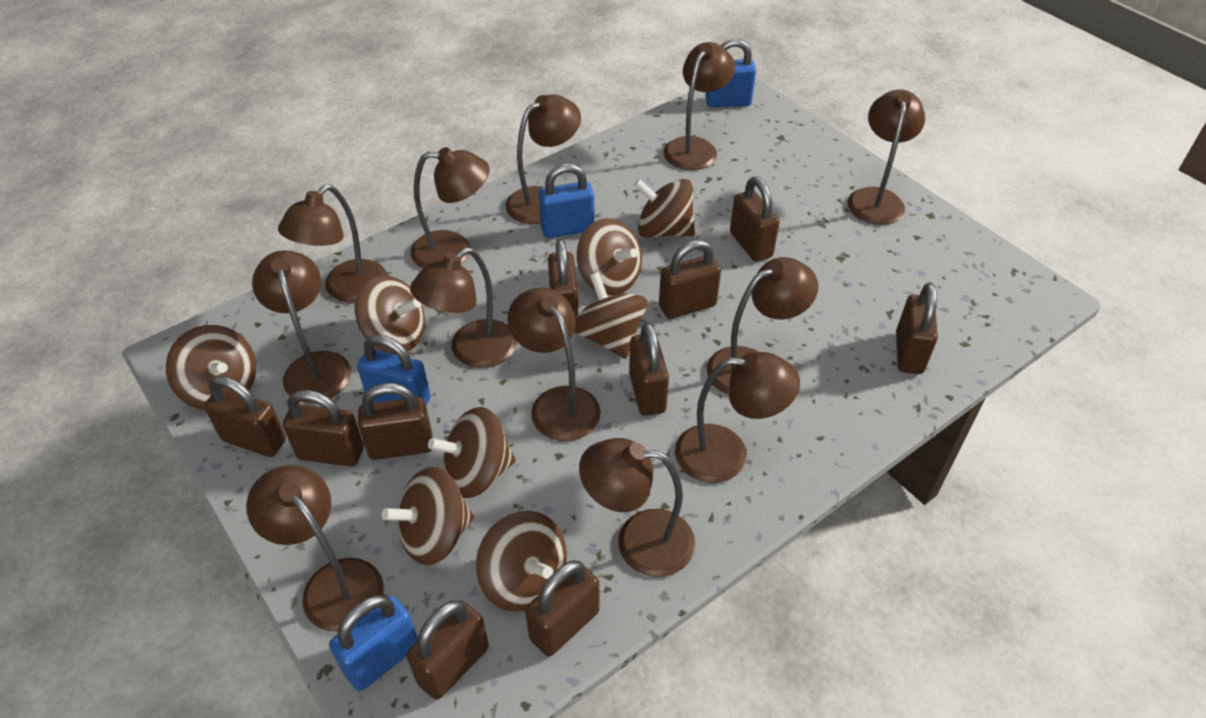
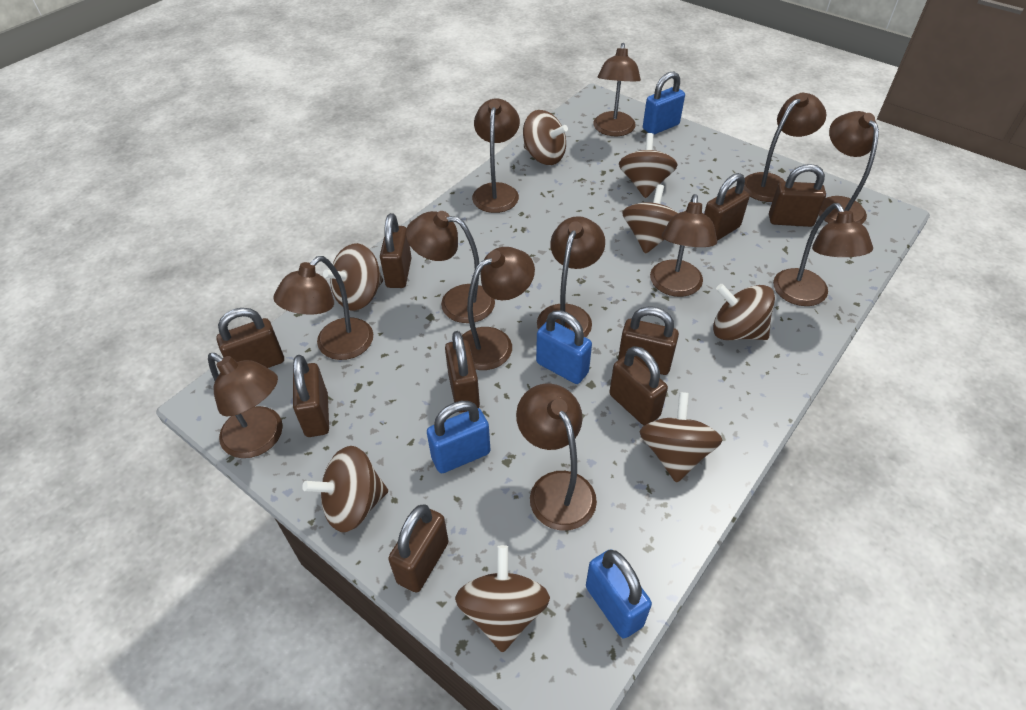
brown padlock: 10 -> 9

